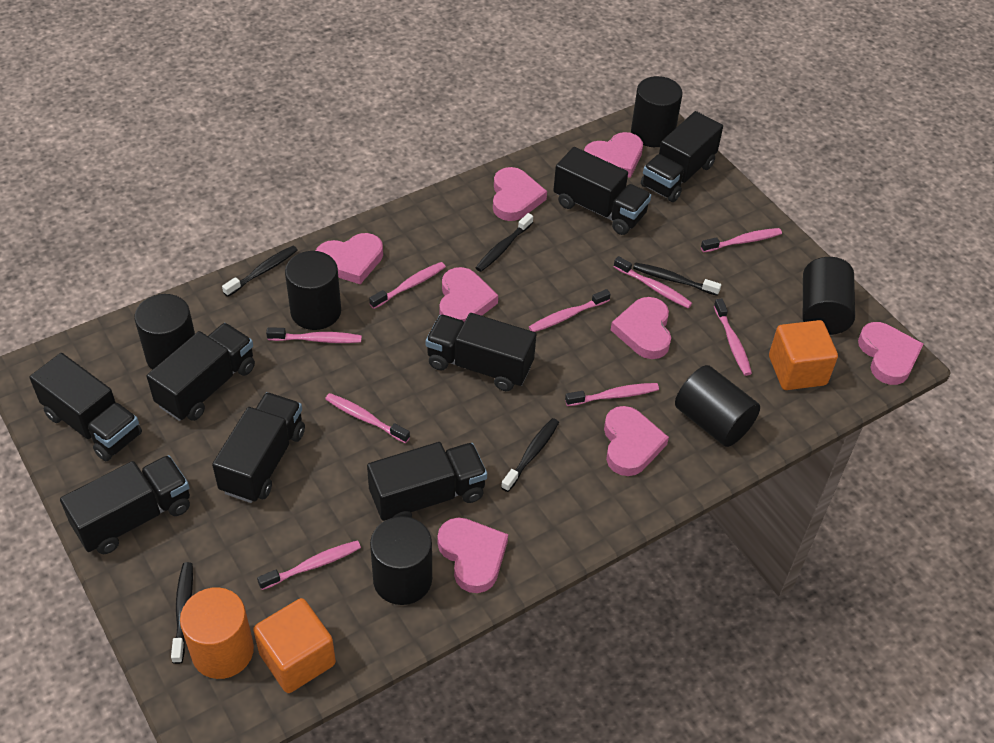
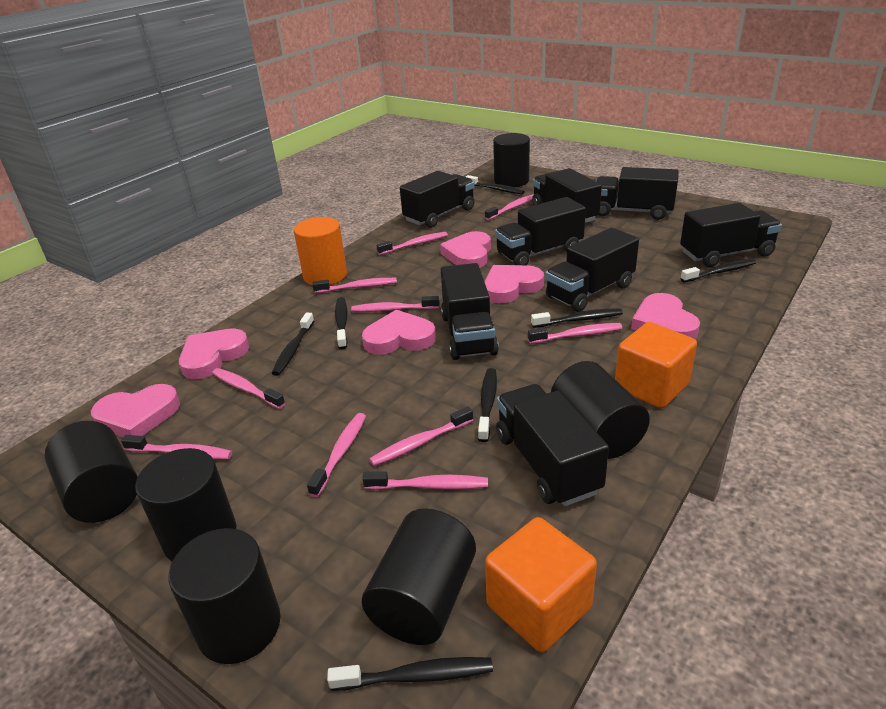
black toothbrush: 5 -> 7
pink heart: 8 -> 6
pink toothbrush: 9 -> 10

